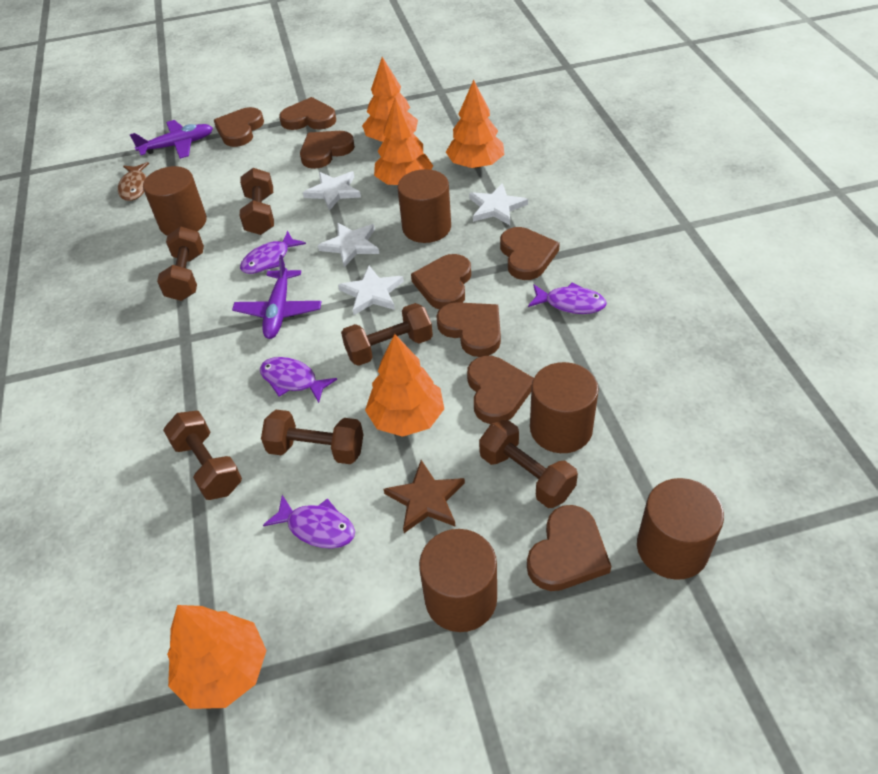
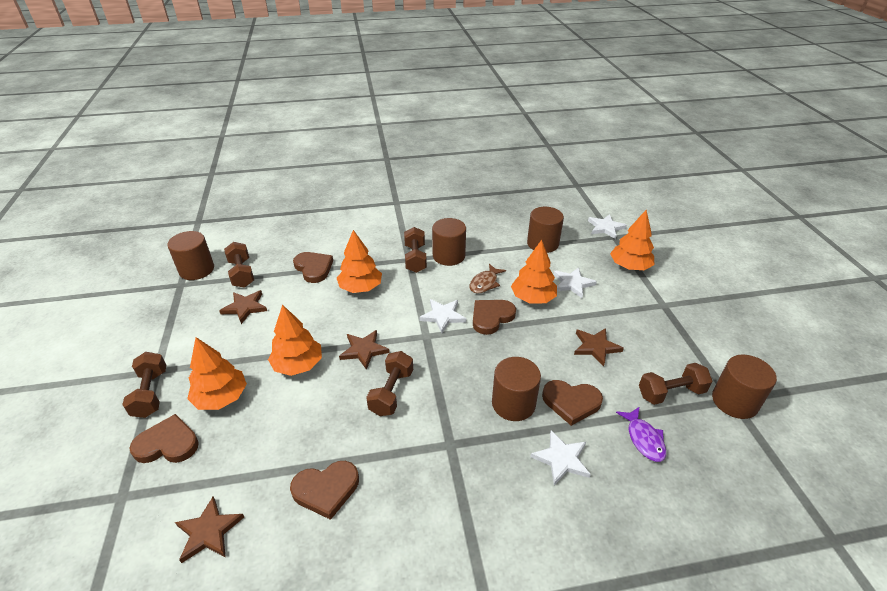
brown dumbbell: 6 -> 5
brown heart: 8 -> 5
brown star: 1 -> 4
purple fish: 4 -> 1
purple plane: 2 -> 0

